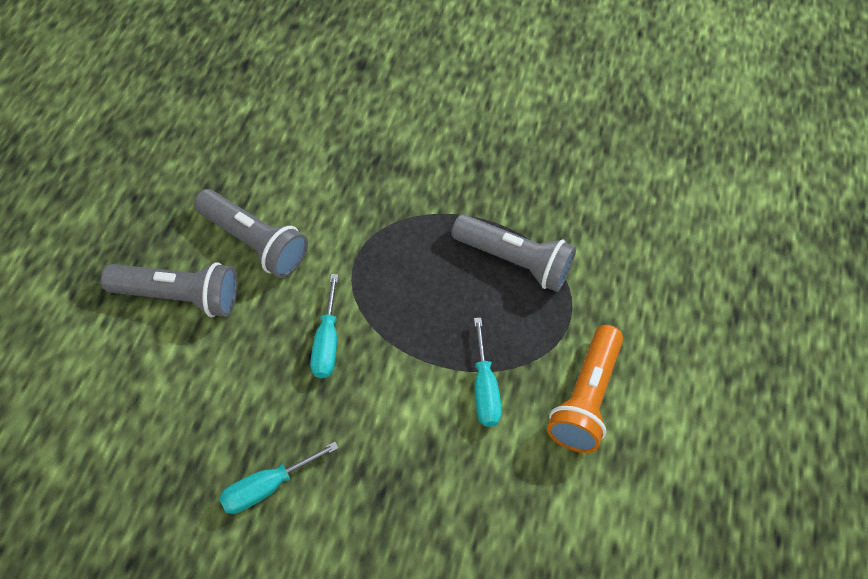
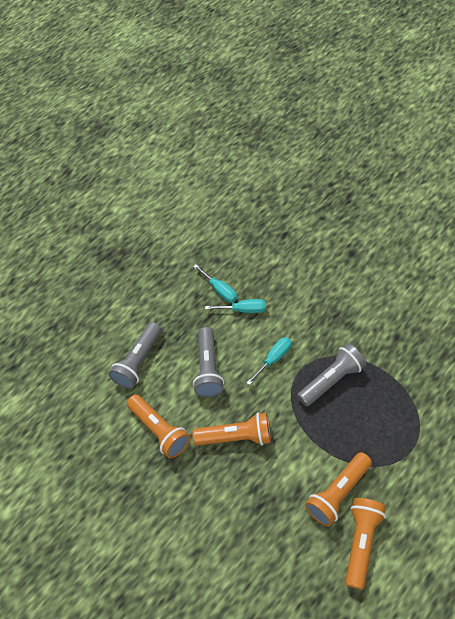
orange flashlight: 1 -> 4

